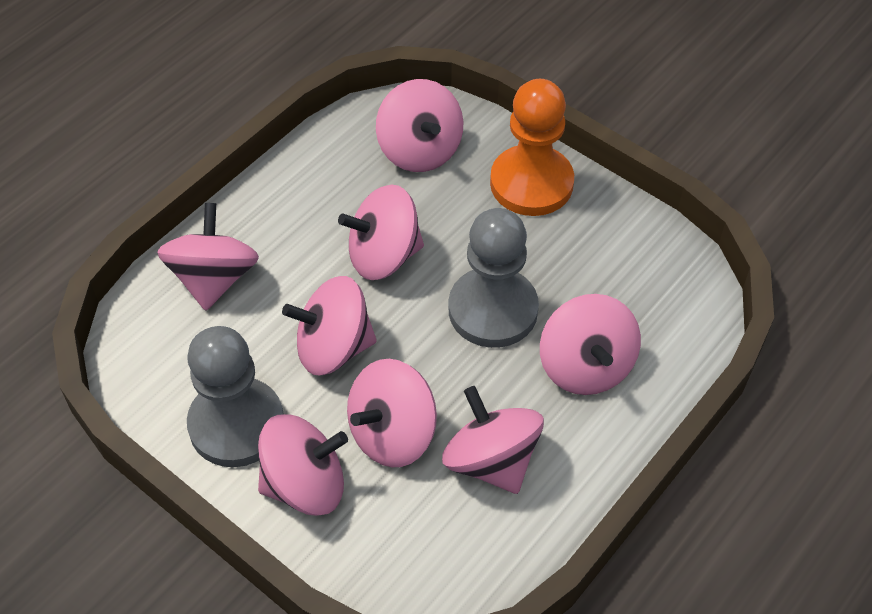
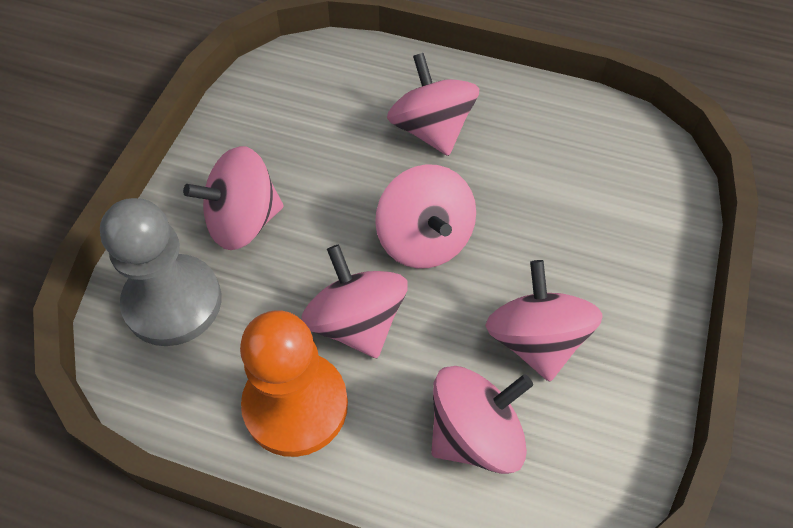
grey pawn: 2 -> 1
pink spinning top: 8 -> 6

